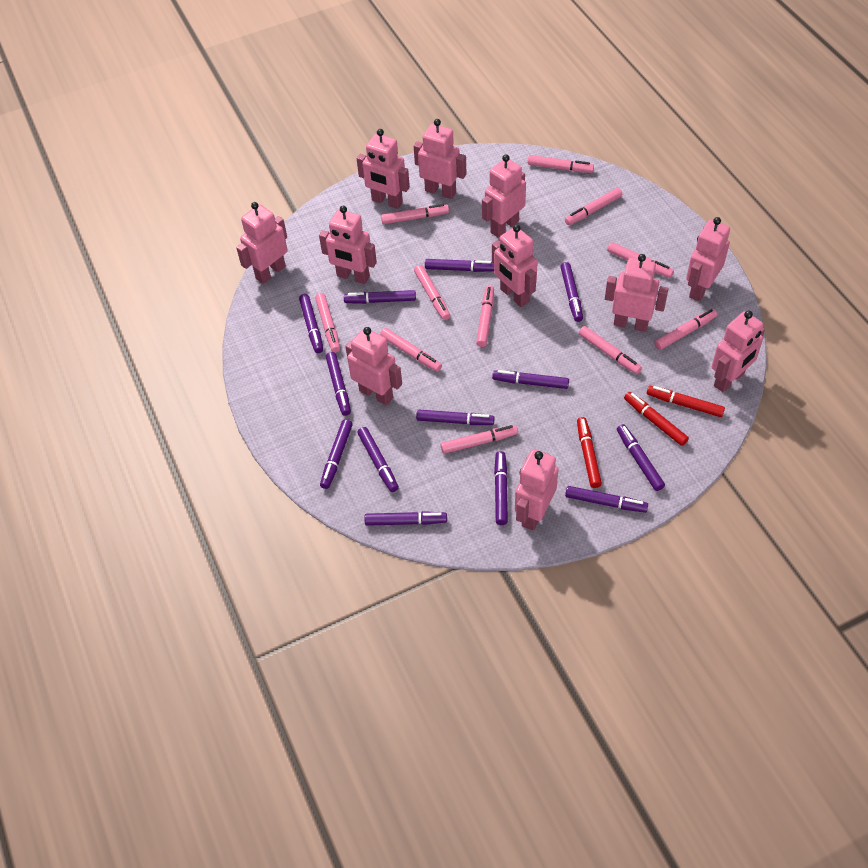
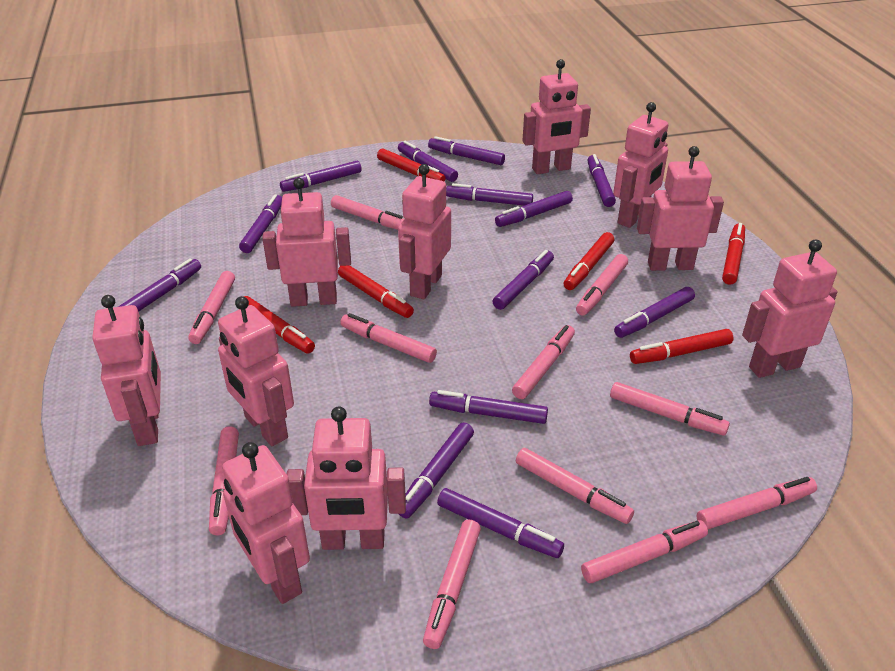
pink robot: 11 -> 10
red marker: 3 -> 6

